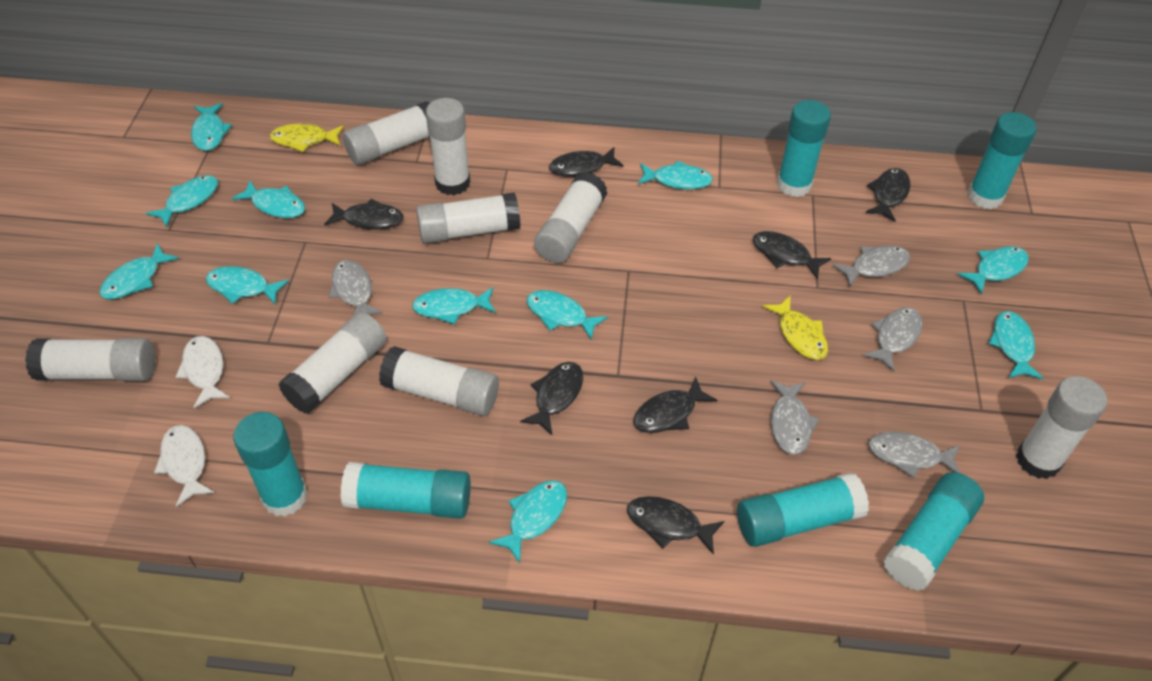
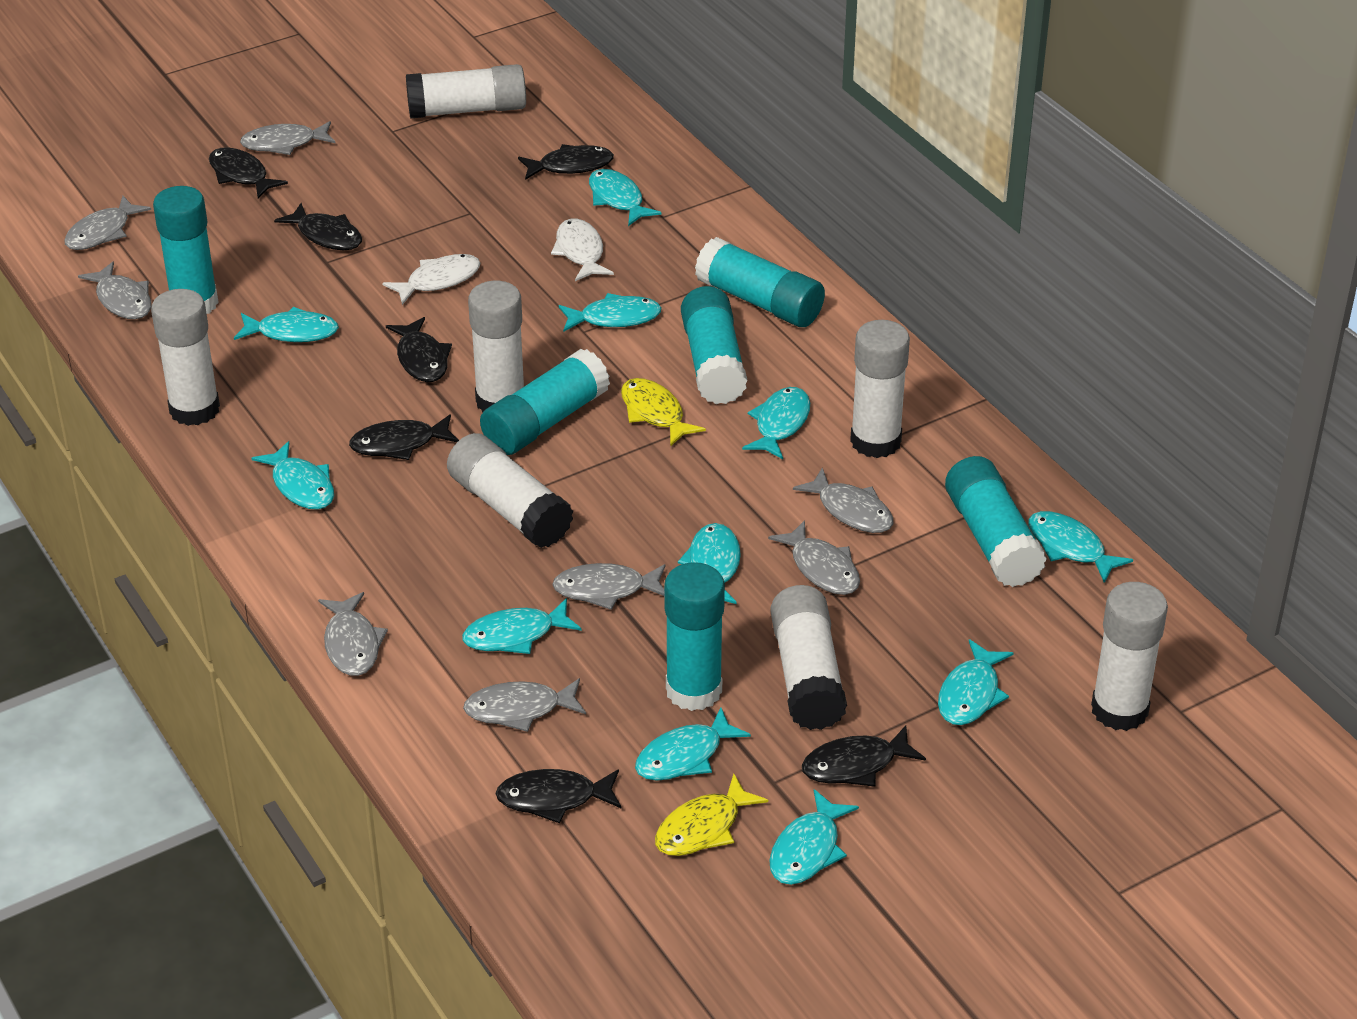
grey fish: 5 -> 8
white glue stick: 8 -> 7

